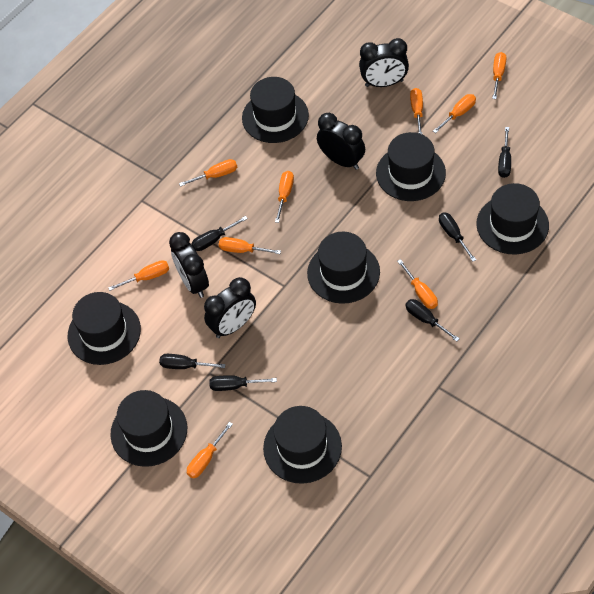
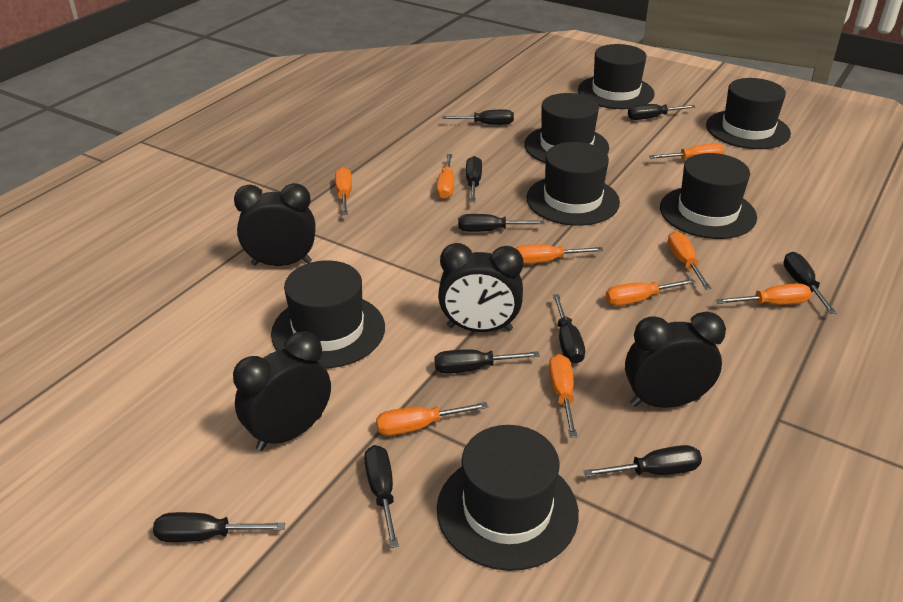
black screwdriver: 6 -> 10

